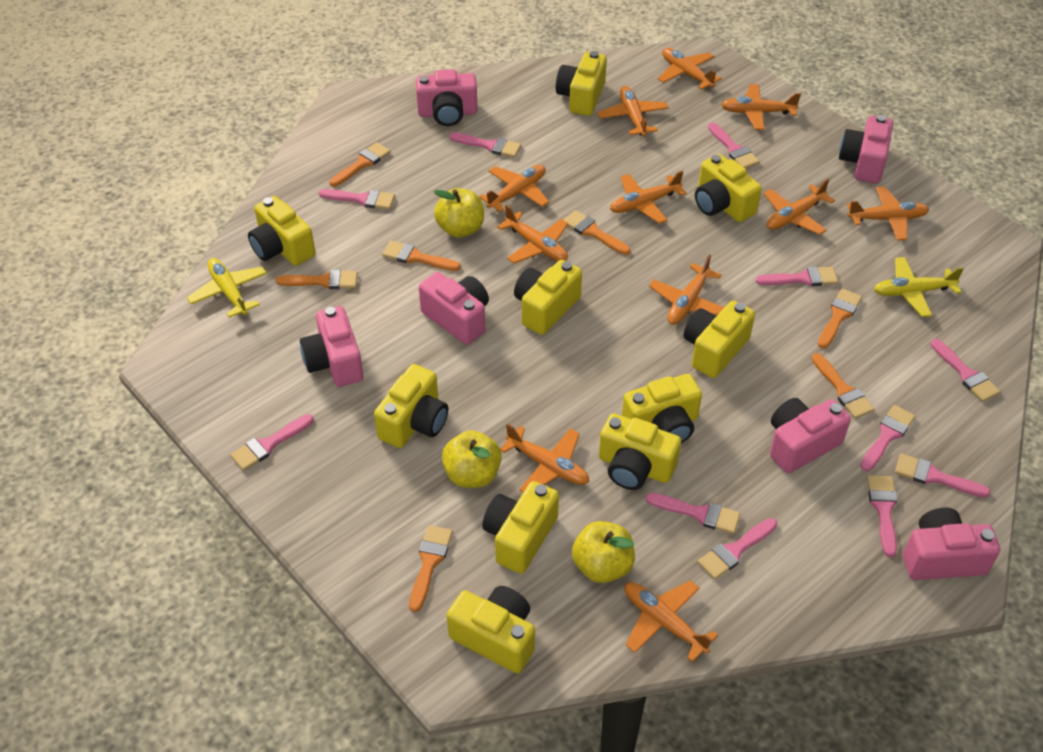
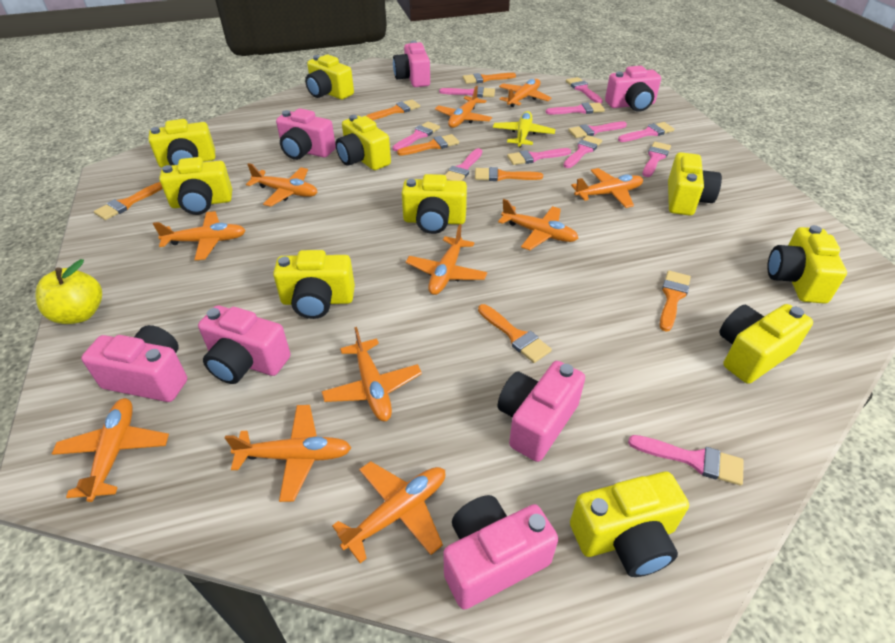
pink camera: 6 -> 7
yellow apple: 3 -> 1
yellow plane: 2 -> 1

